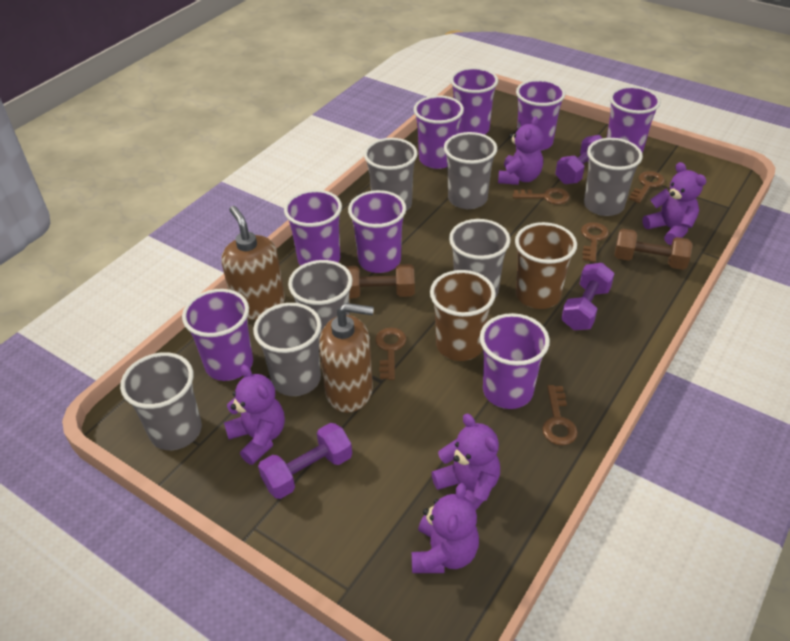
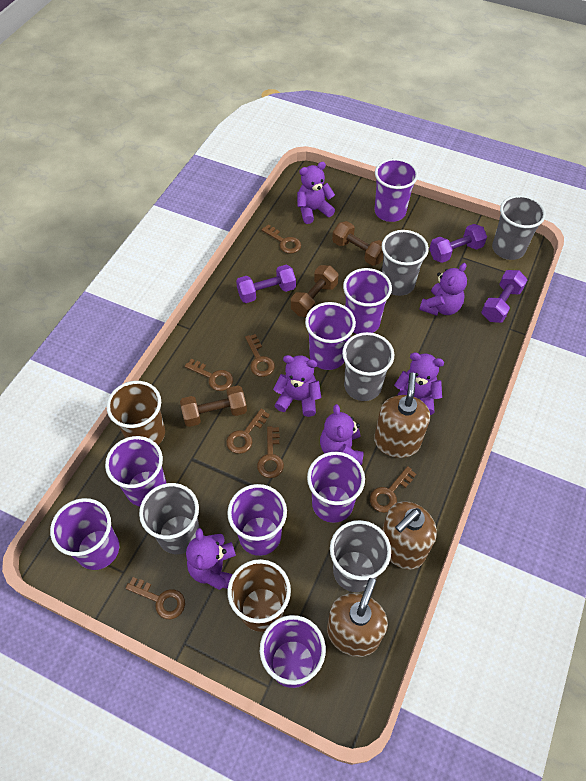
brown dumbbell: 2 -> 3
brown key: 5 -> 7
brown soap dispenser: 2 -> 3
grey cup: 7 -> 5
purple teddy bear: 5 -> 6

